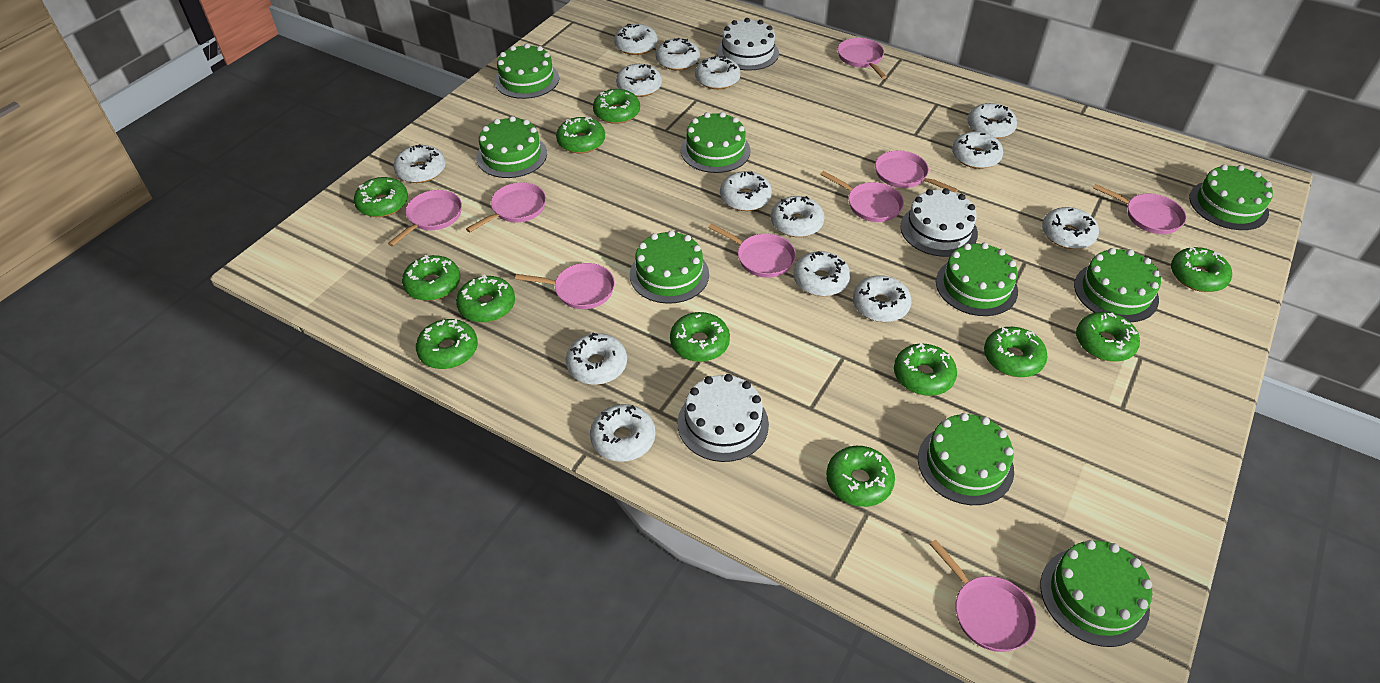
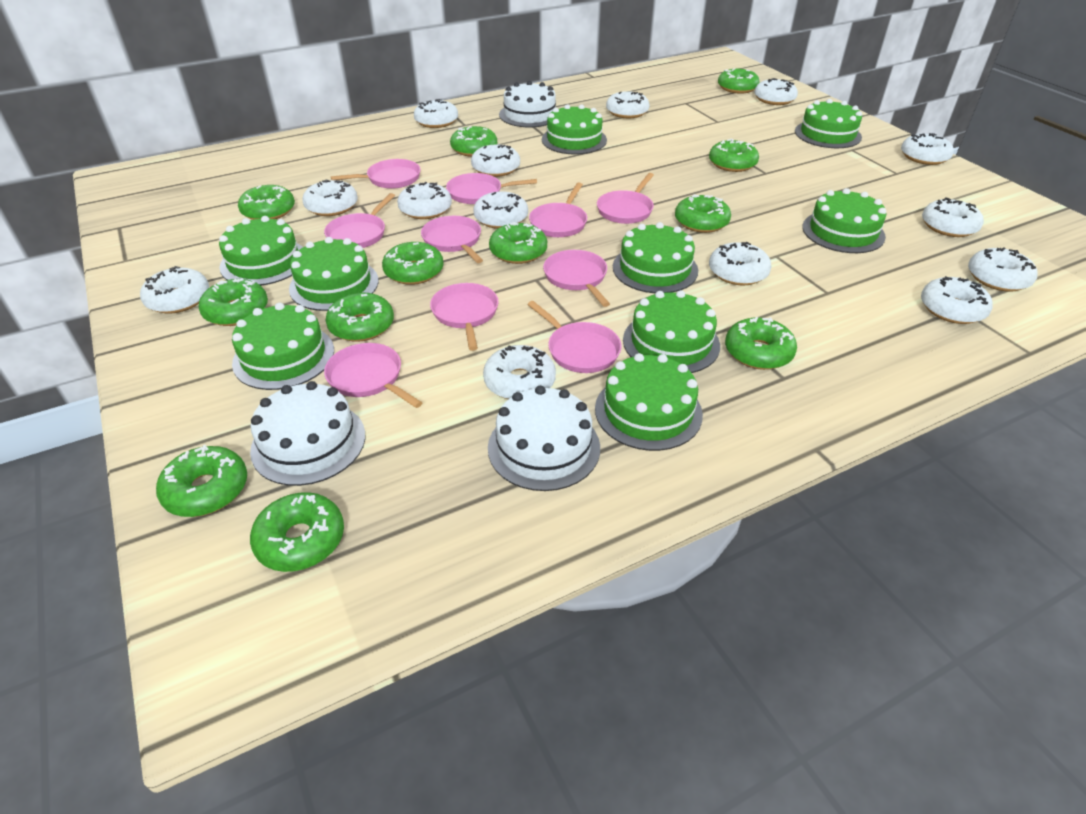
pink pan: 9 -> 10

